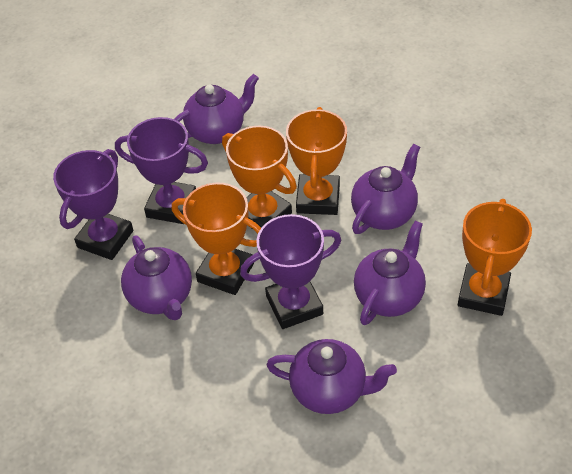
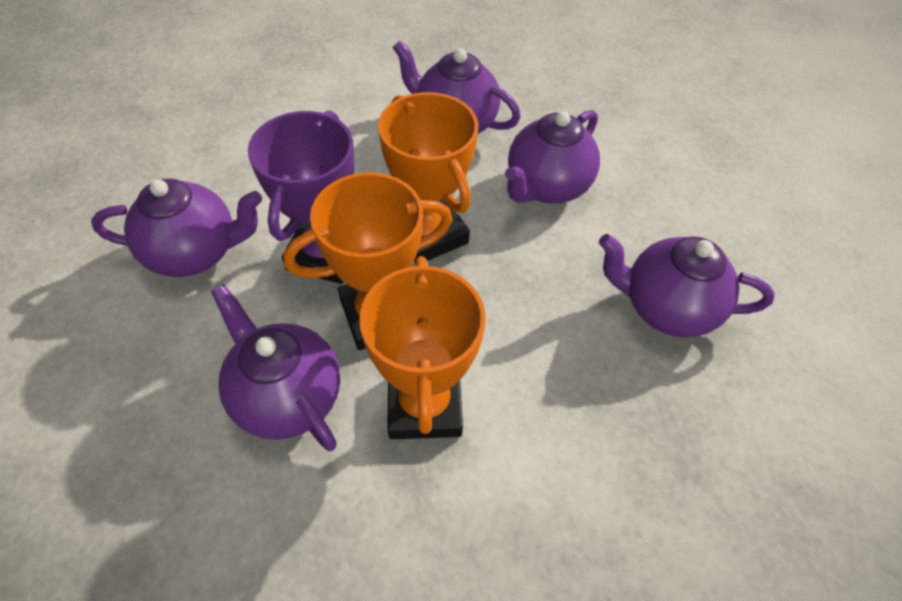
orange trophy: 4 -> 3
purple trophy: 3 -> 1

